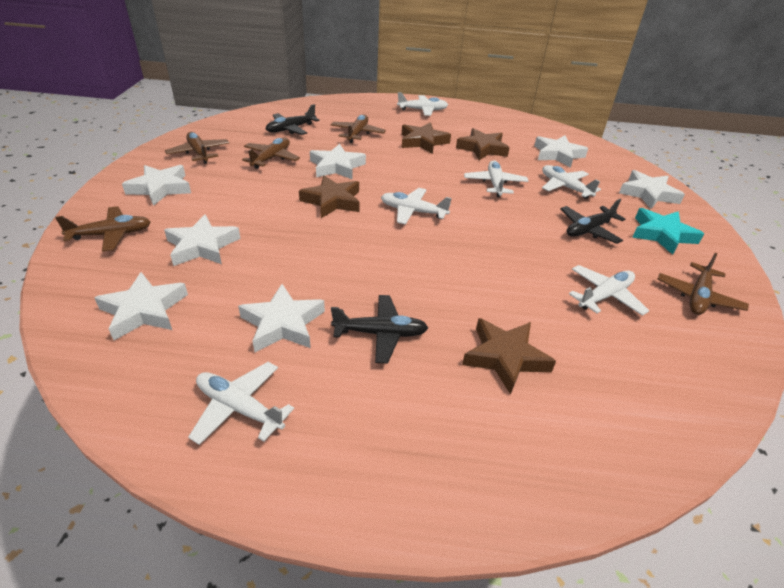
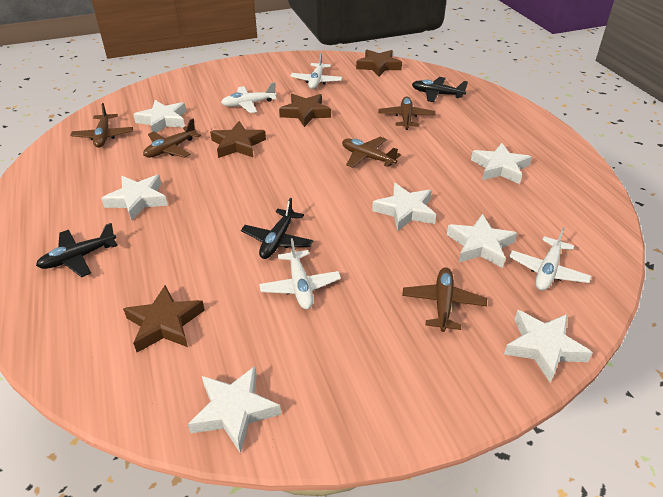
turquoise star: 1 -> 0
white plane: 6 -> 4

